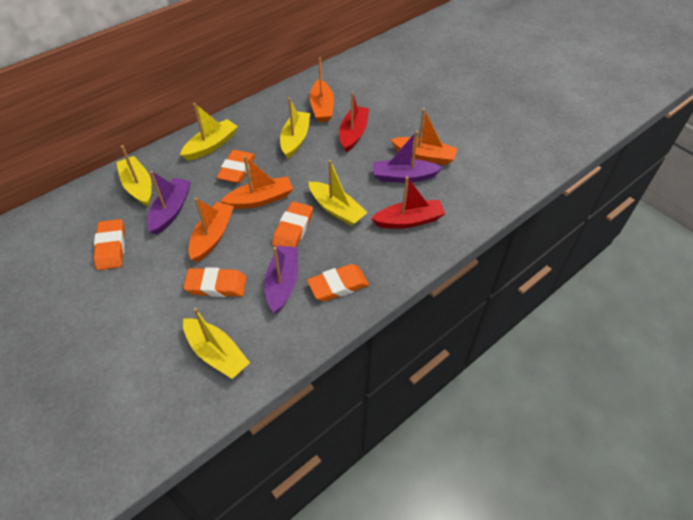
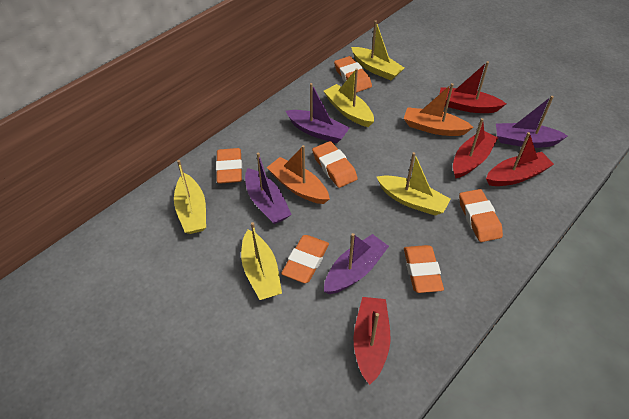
orange boat: 4 -> 2
orange eraser: 5 -> 6
purple boat: 3 -> 4
red boat: 2 -> 4

